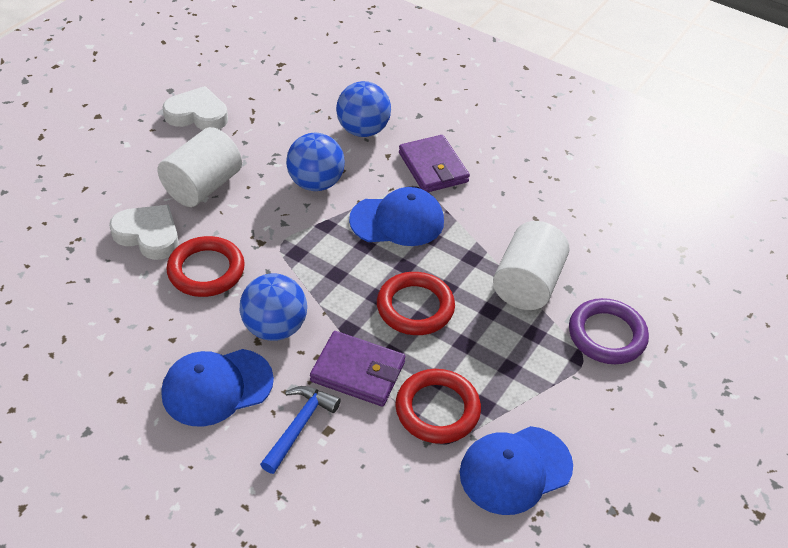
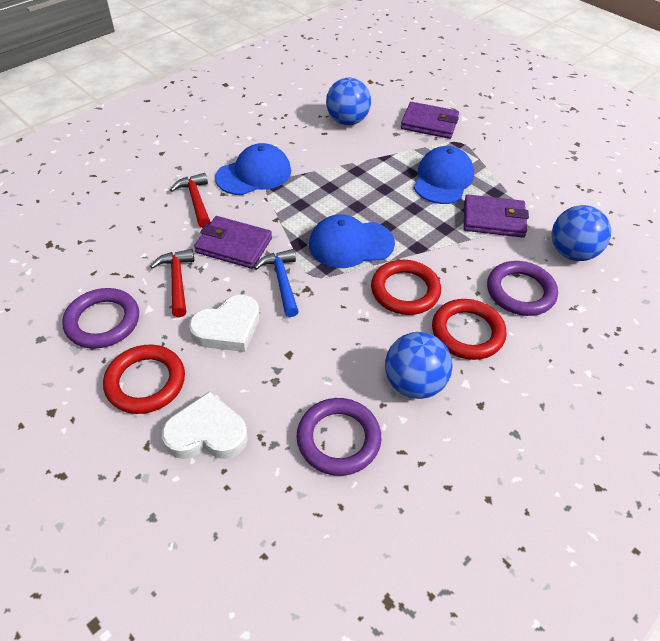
purple ring: 1 -> 3
purple wallet: 2 -> 3
red hammer: 0 -> 2
white cylinder: 2 -> 0

